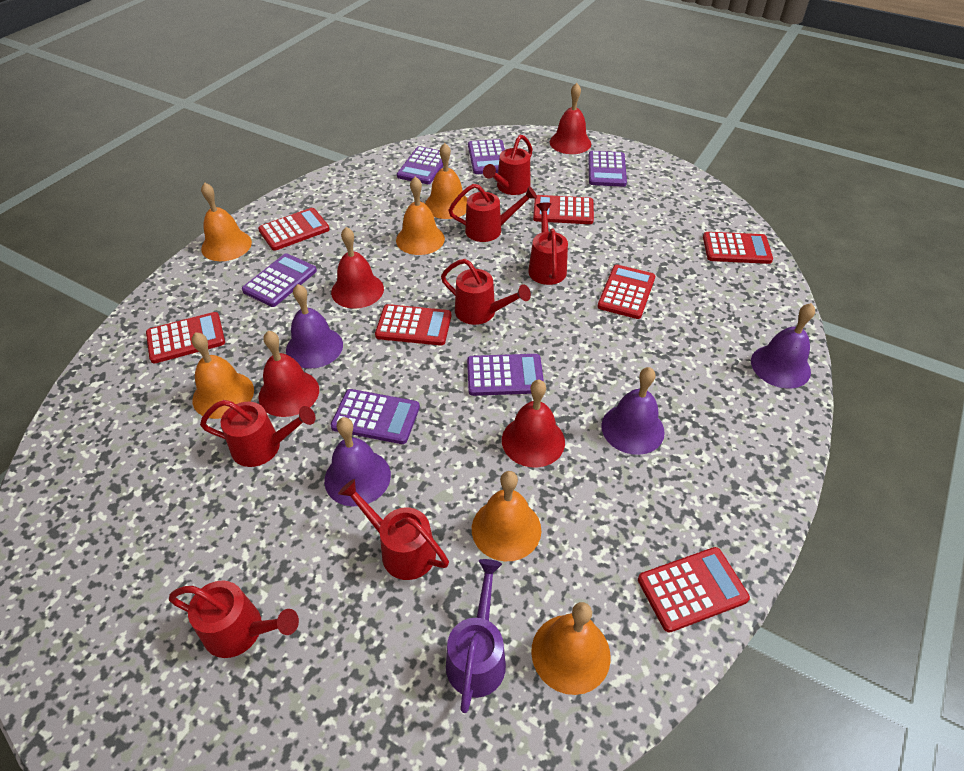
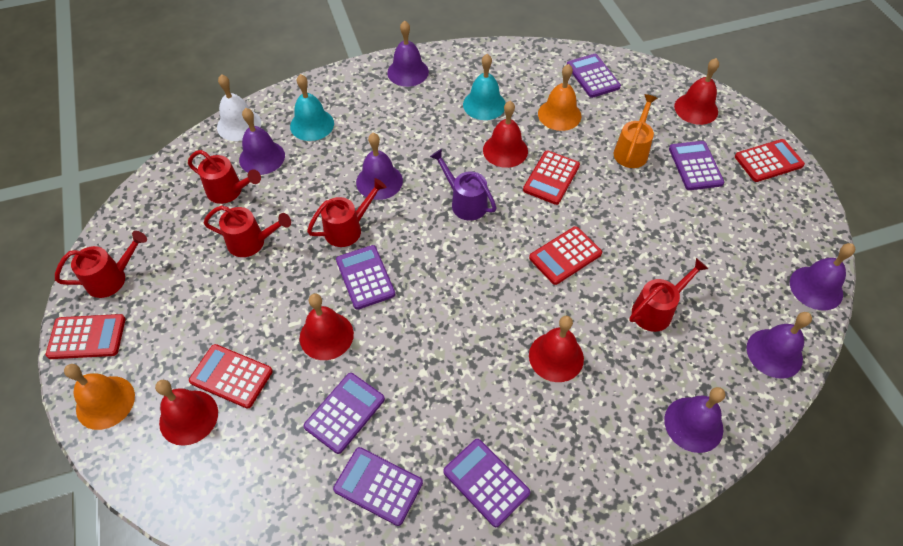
orange bell: 6 -> 2
orange watering can: 0 -> 1
purple bell: 4 -> 6
red bell: 4 -> 5
red calculator: 7 -> 5
red watering can: 7 -> 5
turquoise bell: 0 -> 2
white bell: 0 -> 1

